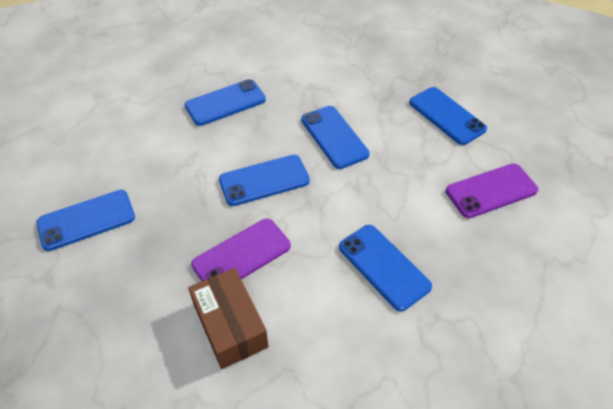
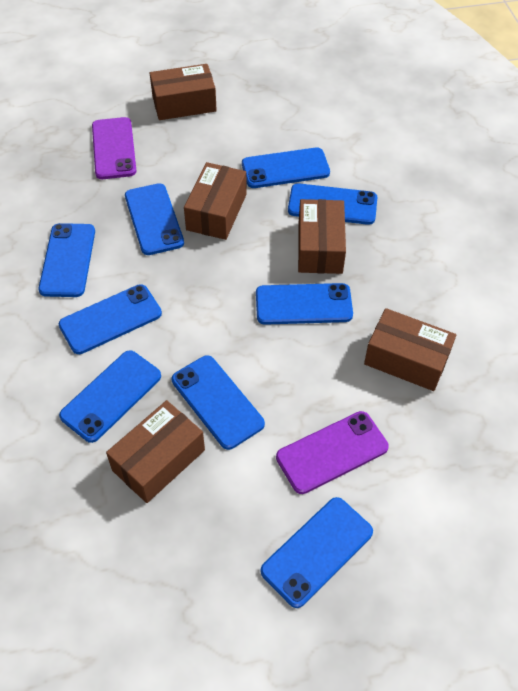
blue phone: 6 -> 9
brown box: 1 -> 5

